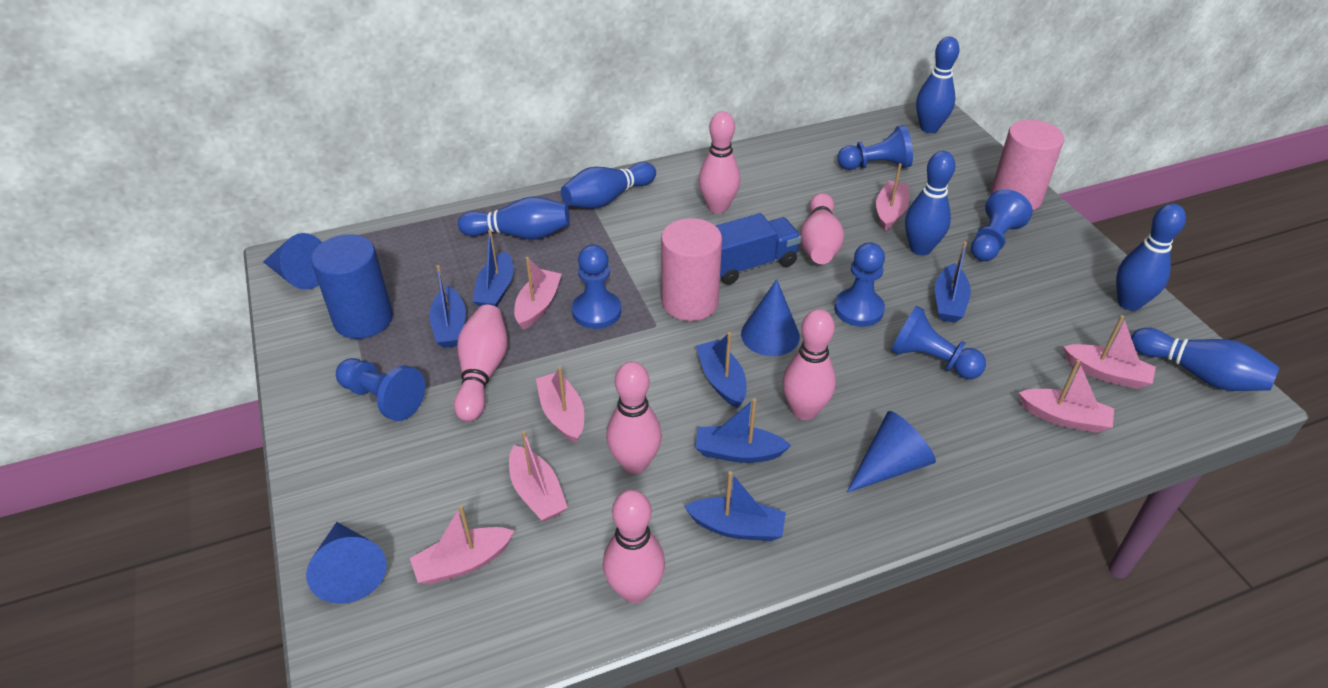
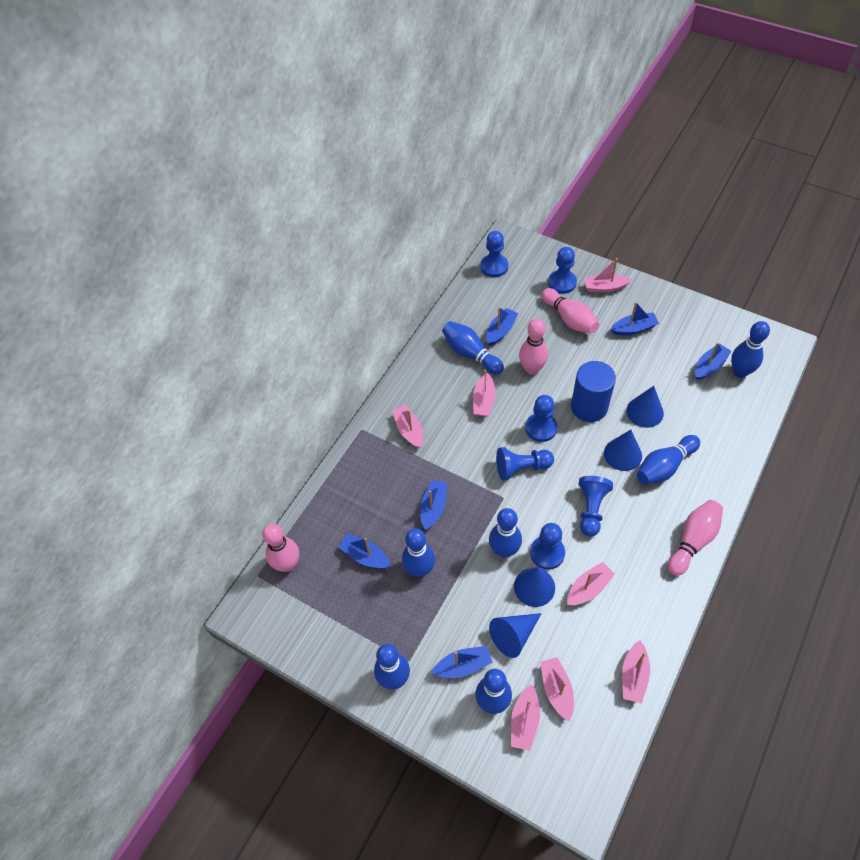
blue bowling pin: 6 -> 7
blue truck: 1 -> 0
pink bowling pin: 6 -> 4
pink cylinder: 2 -> 0

